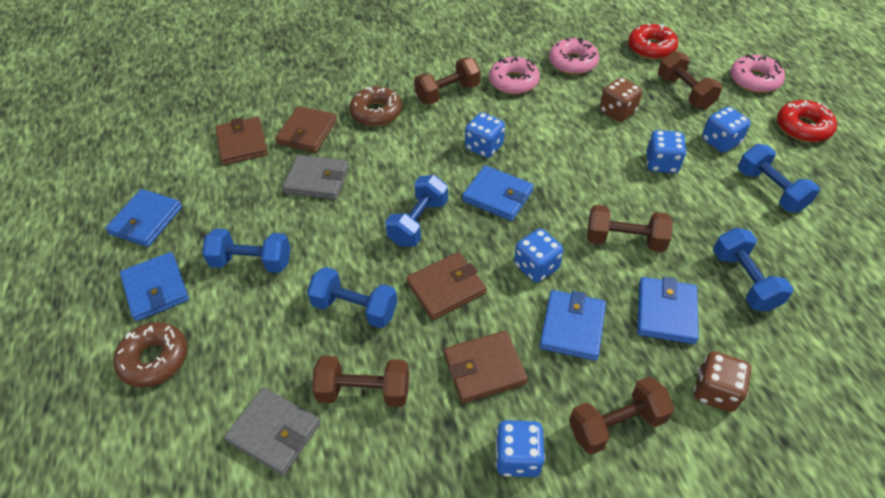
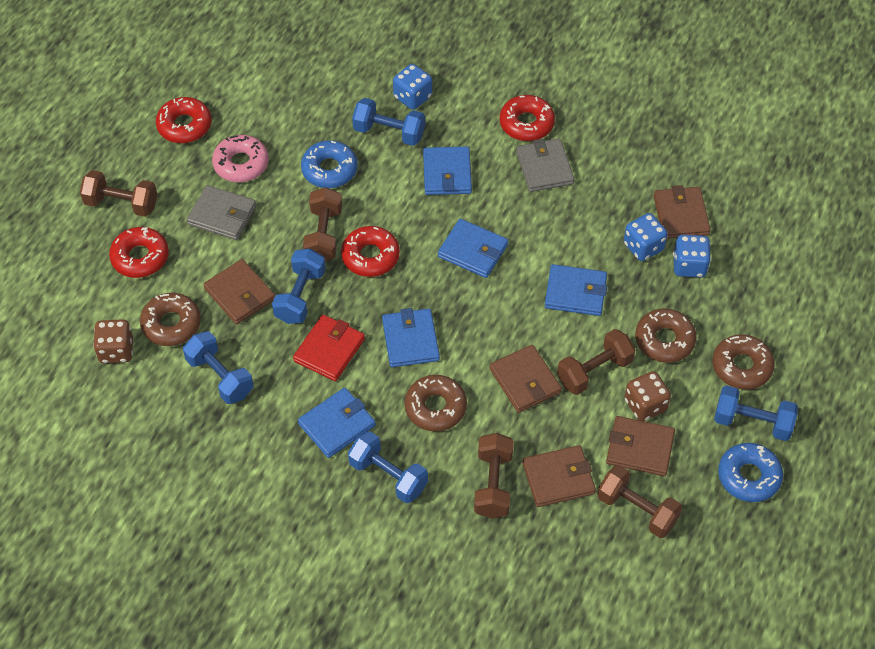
blue dice: 5 -> 3
blue donut: 0 -> 2
brown donut: 2 -> 4
brown wallet: 4 -> 5
pink donut: 3 -> 1
red donut: 2 -> 4
red wallet: 0 -> 1

